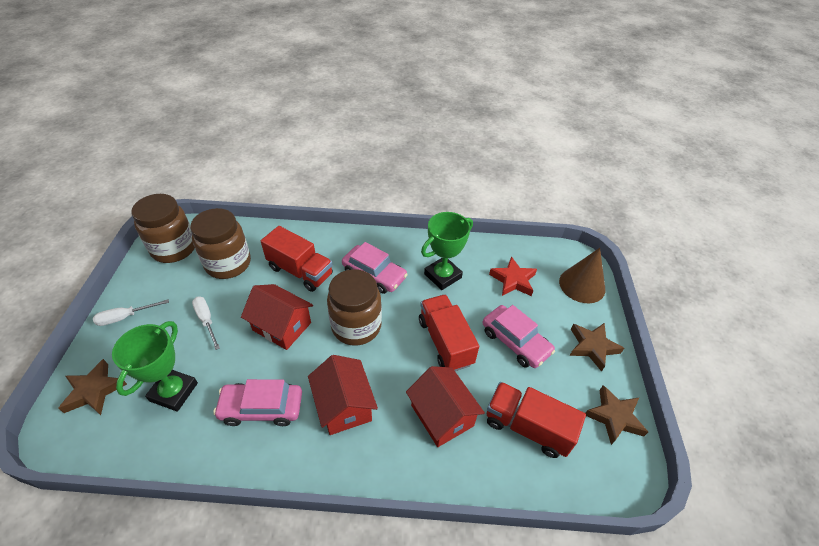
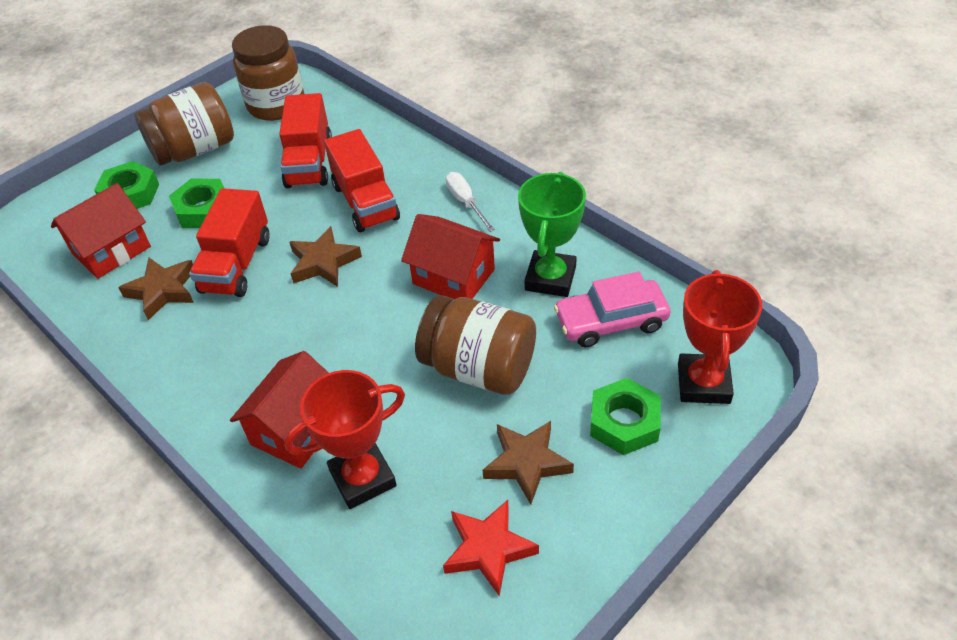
brown cone: 1 -> 0
green nut: 0 -> 3
green trophy: 2 -> 1
pink car: 3 -> 1
red trophy: 0 -> 2
white screwdriver: 2 -> 1

